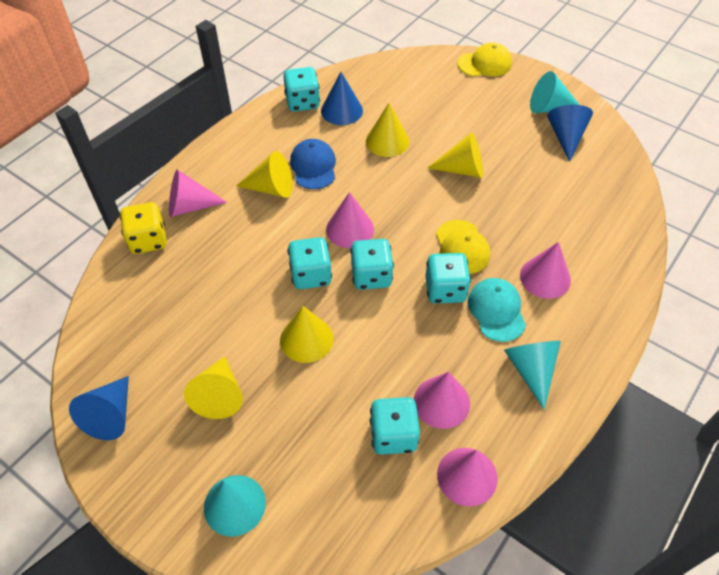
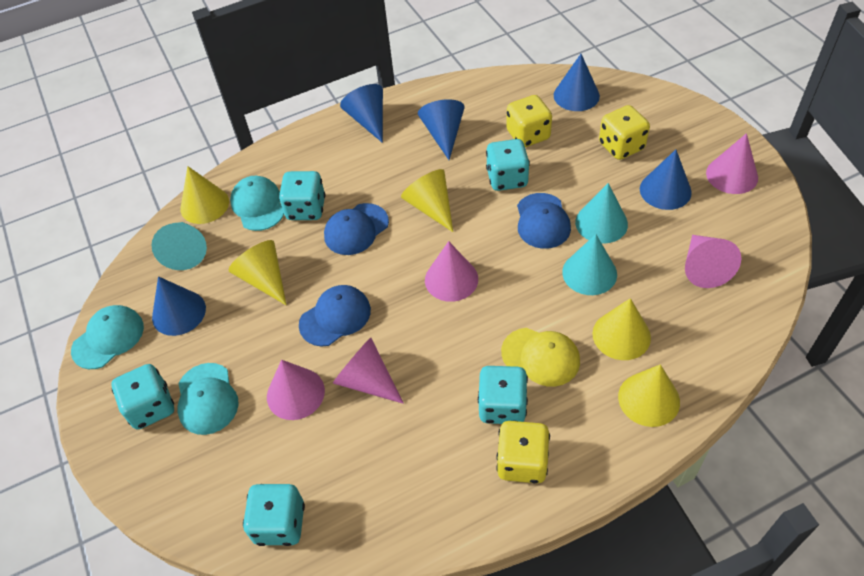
blue cap: 1 -> 3
blue cone: 3 -> 5
turquoise cap: 1 -> 3
yellow cap: 2 -> 1
yellow dice: 1 -> 3

